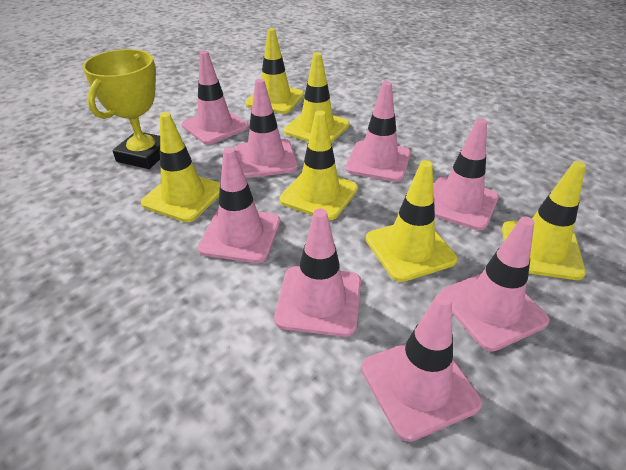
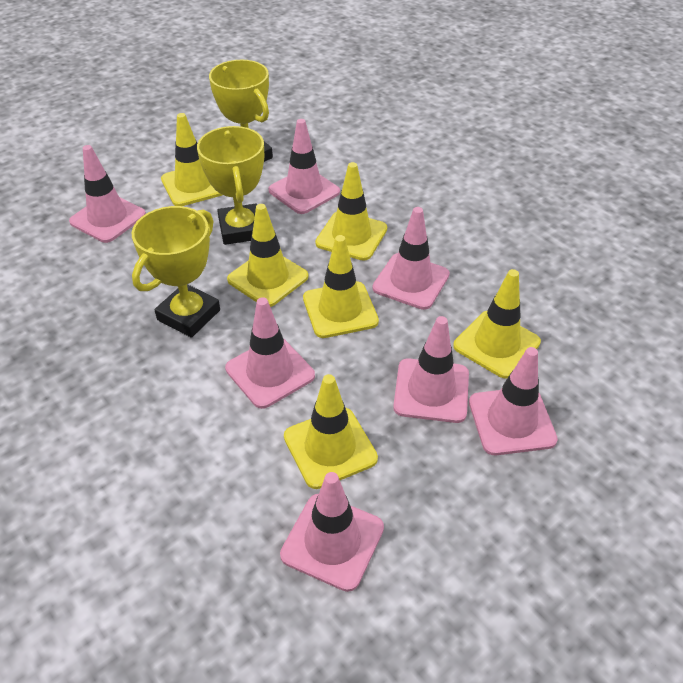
pink traffic cone: 8 -> 7
yellow trophy: 1 -> 3

